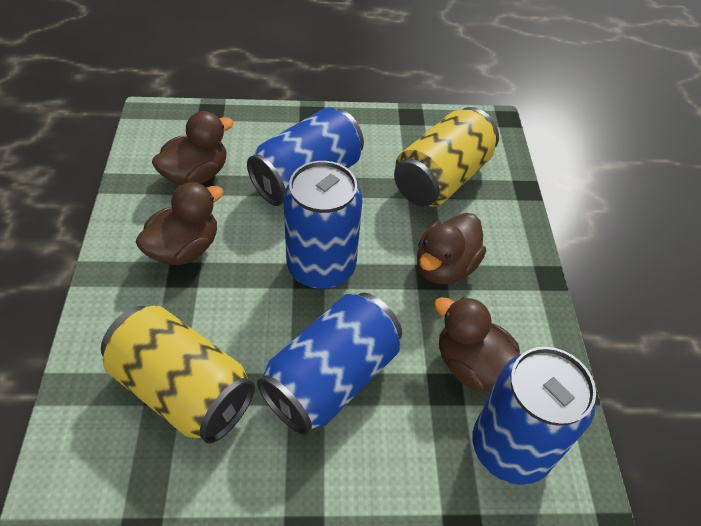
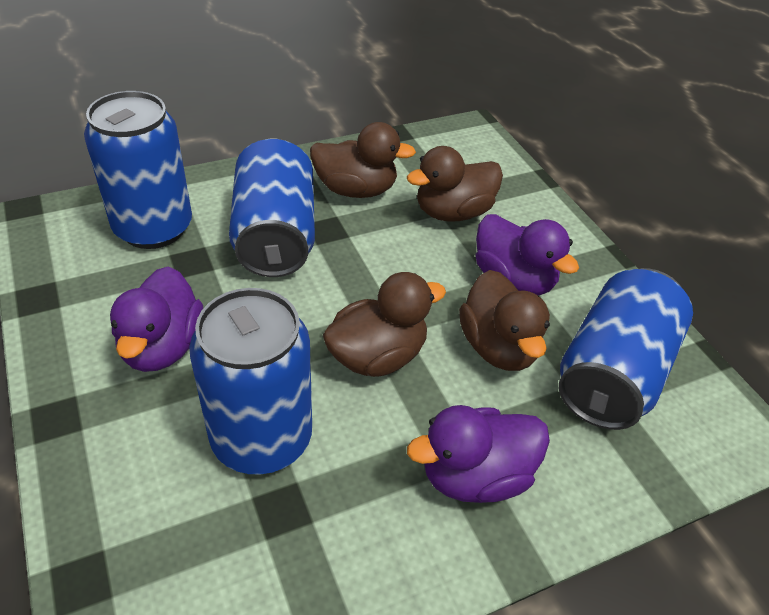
purple duck: 0 -> 3
yellow can: 2 -> 0

